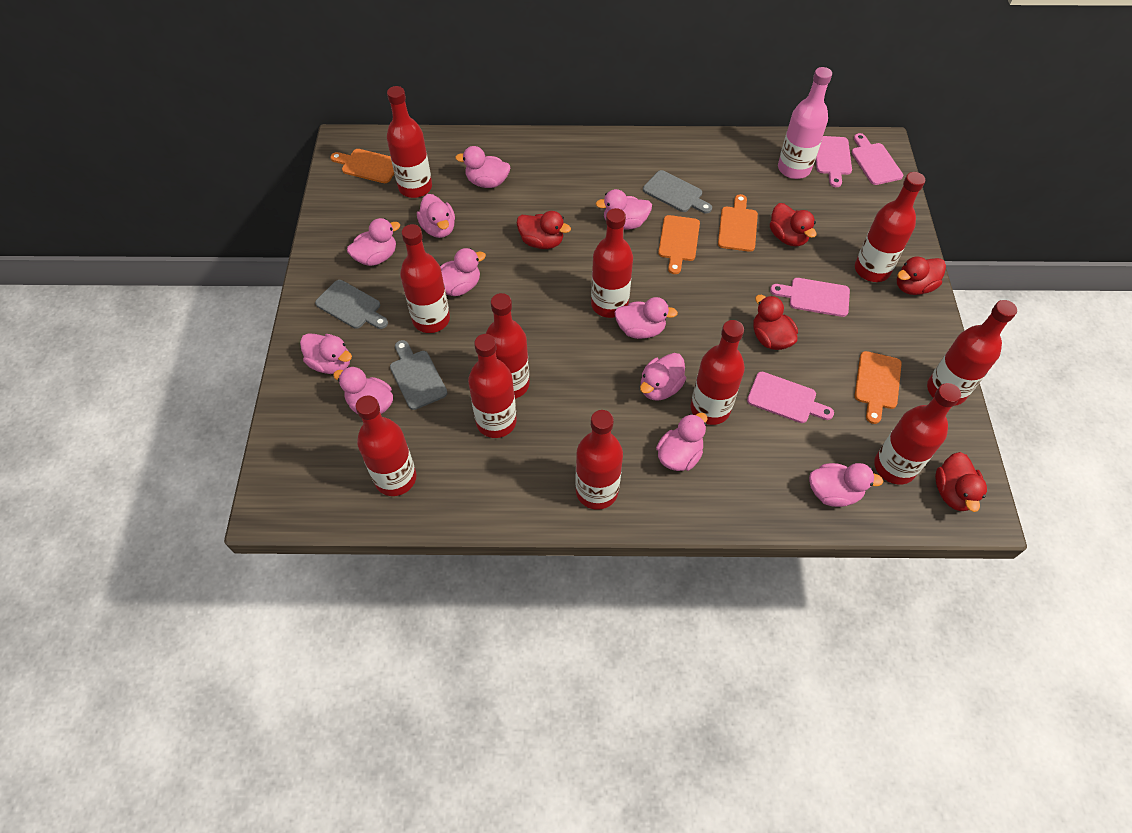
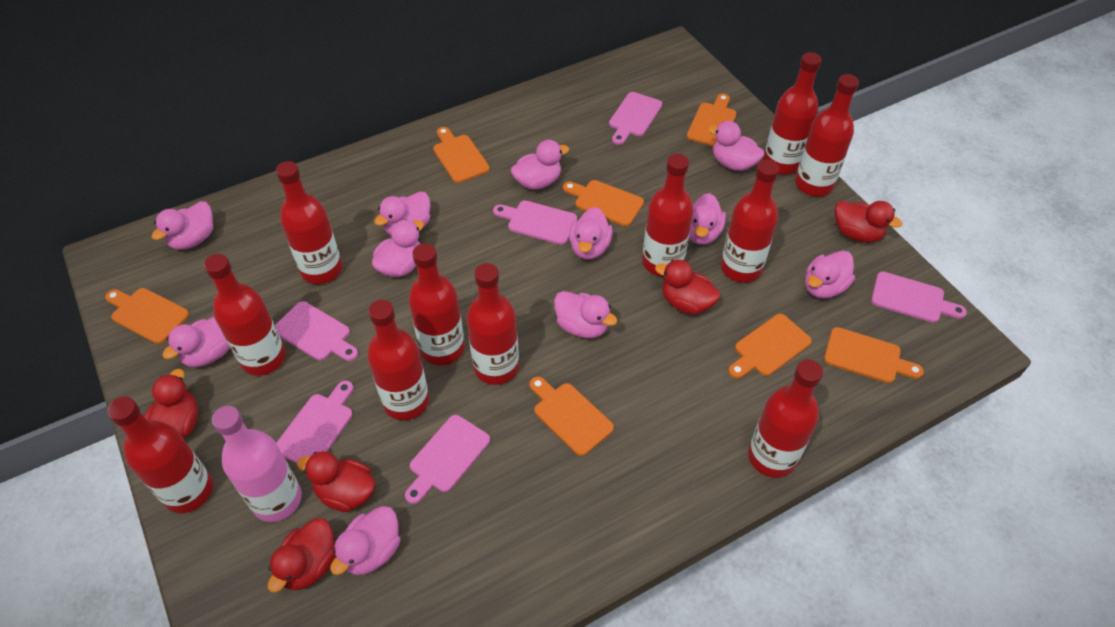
grey cutting board: 3 -> 0
orange cutting board: 4 -> 7
pink cutting board: 4 -> 6

